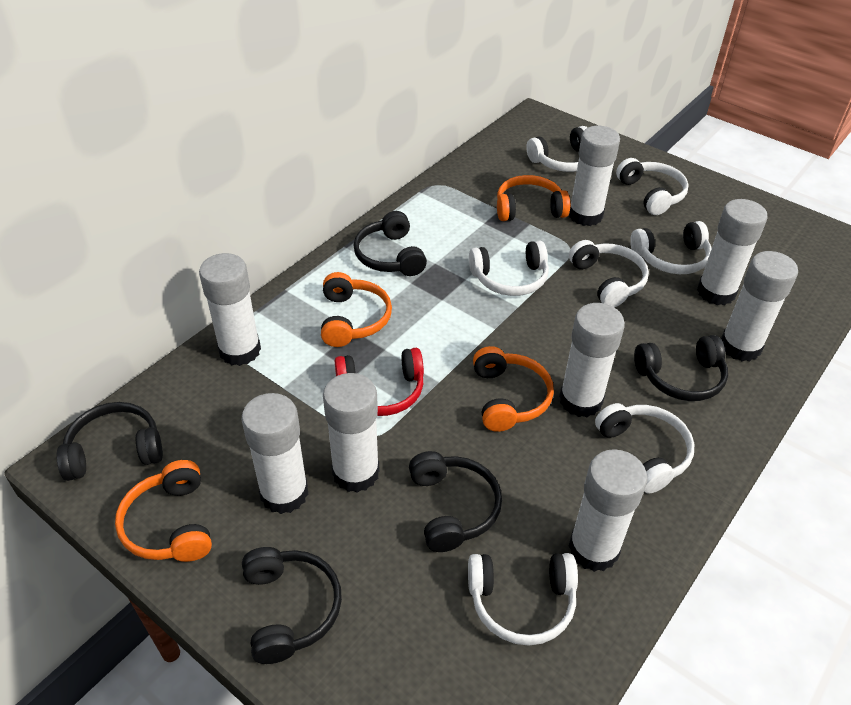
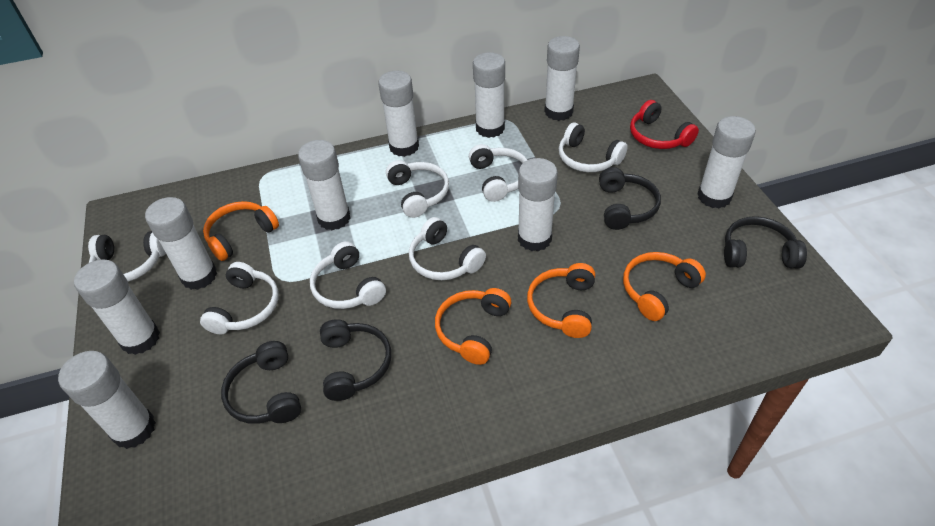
black headphones: 5 -> 4
white glue stick: 8 -> 9

